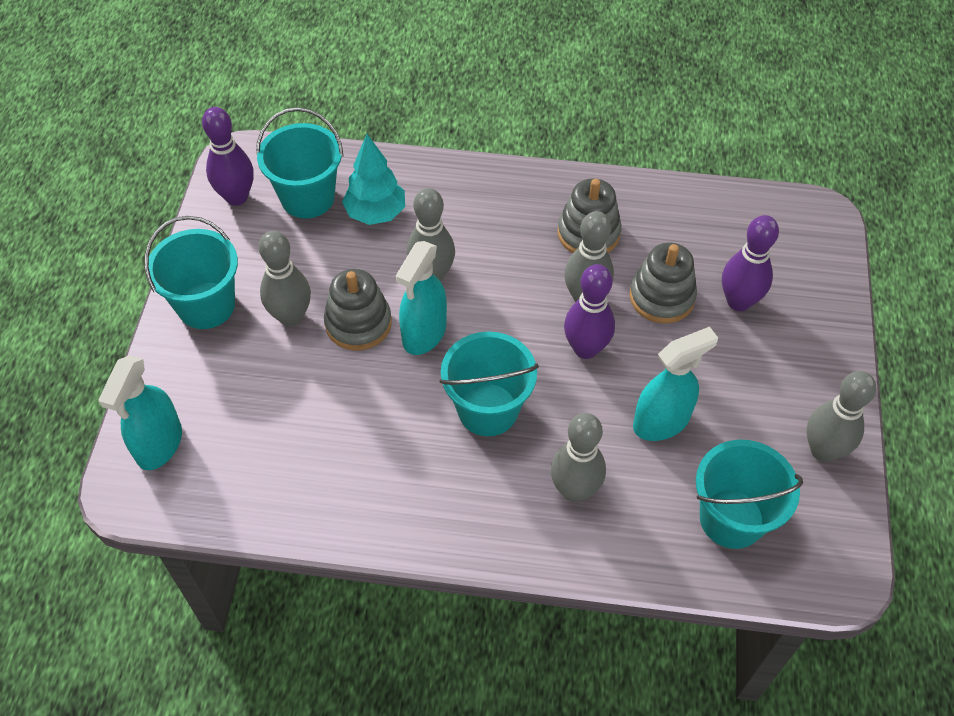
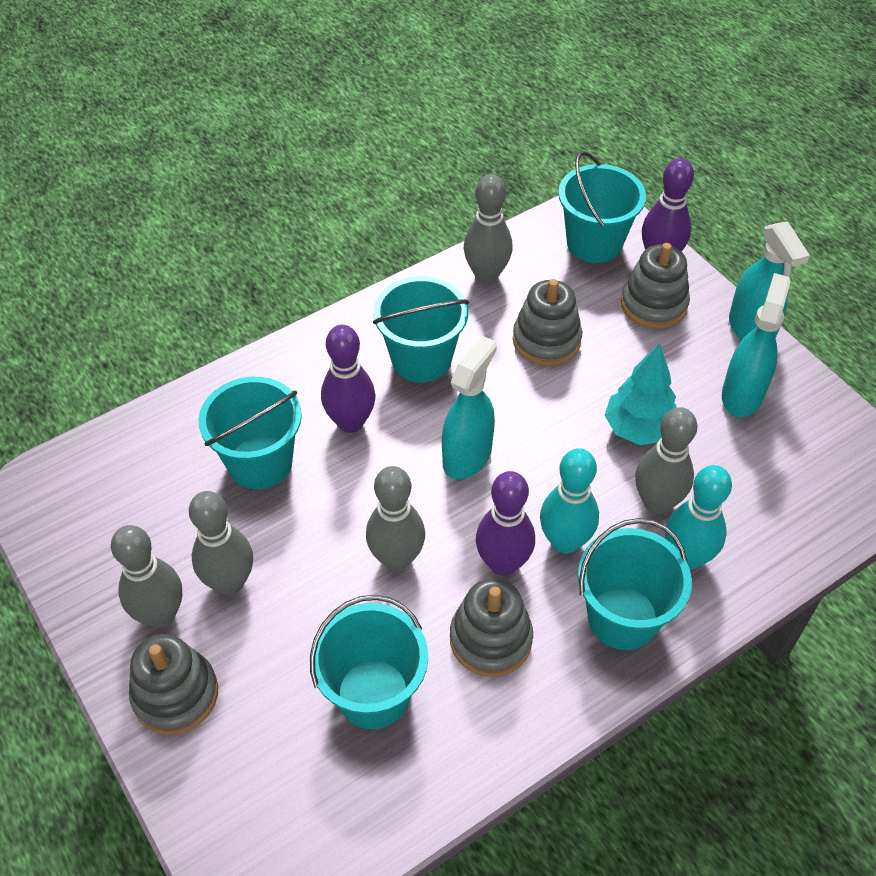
grey stacking toy: 3 -> 4
turquoise bowling pin: 0 -> 2
turquoise bucket: 4 -> 5

